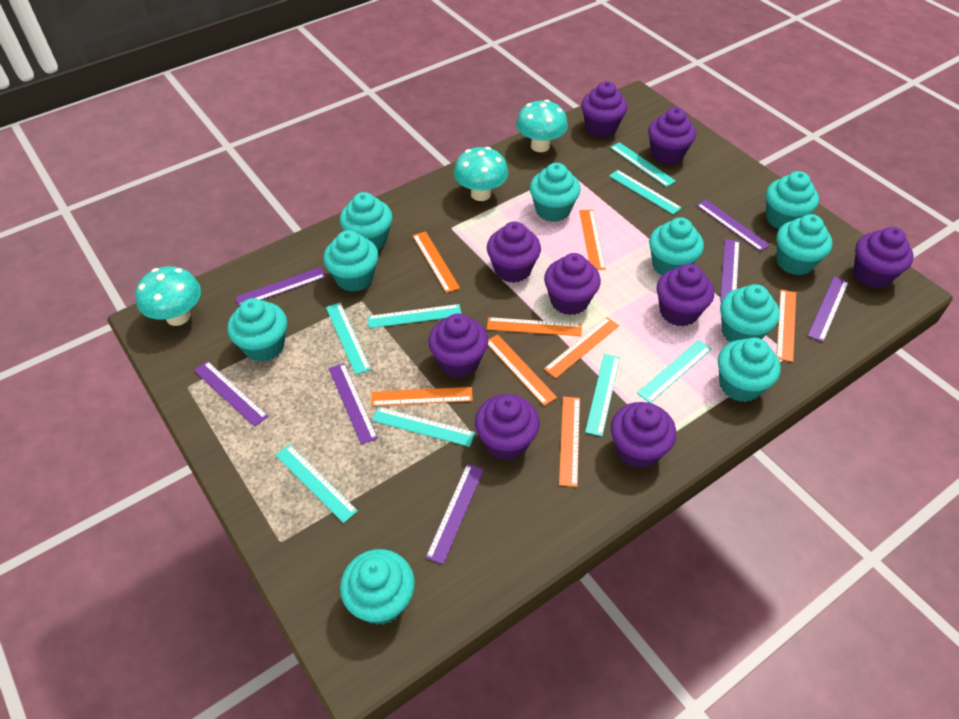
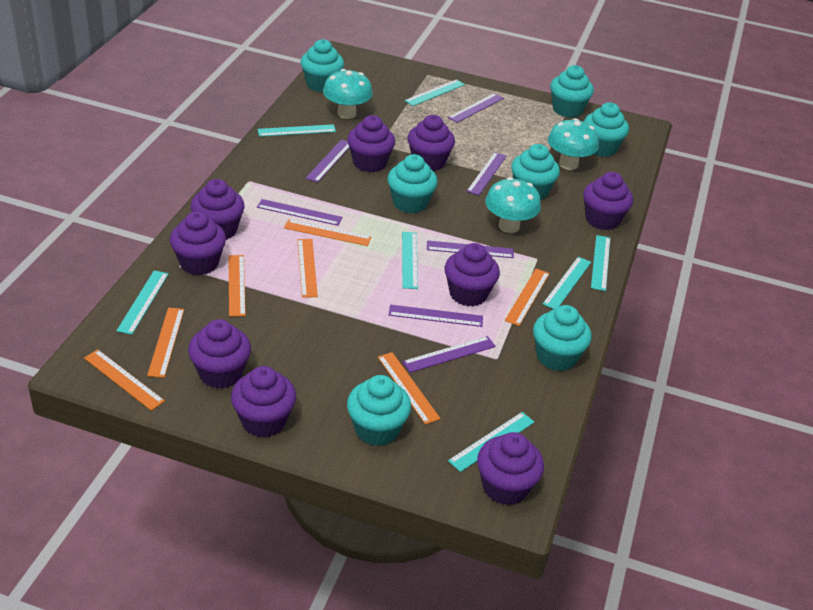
orange ruler: 8 -> 7
turquoise cupcake: 10 -> 7
turquoise ruler: 8 -> 7

